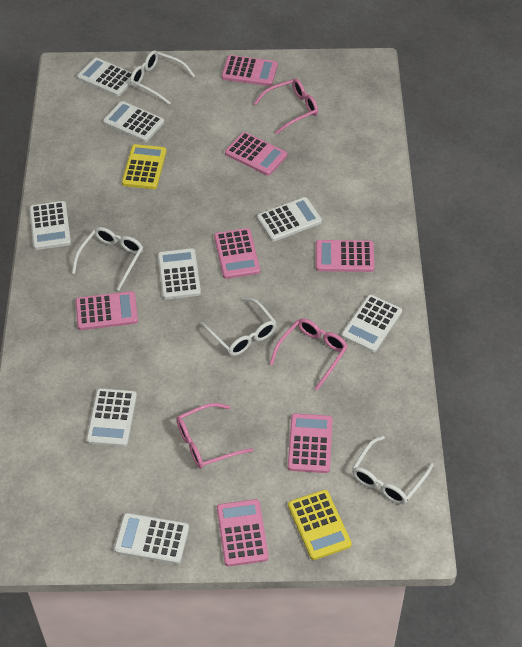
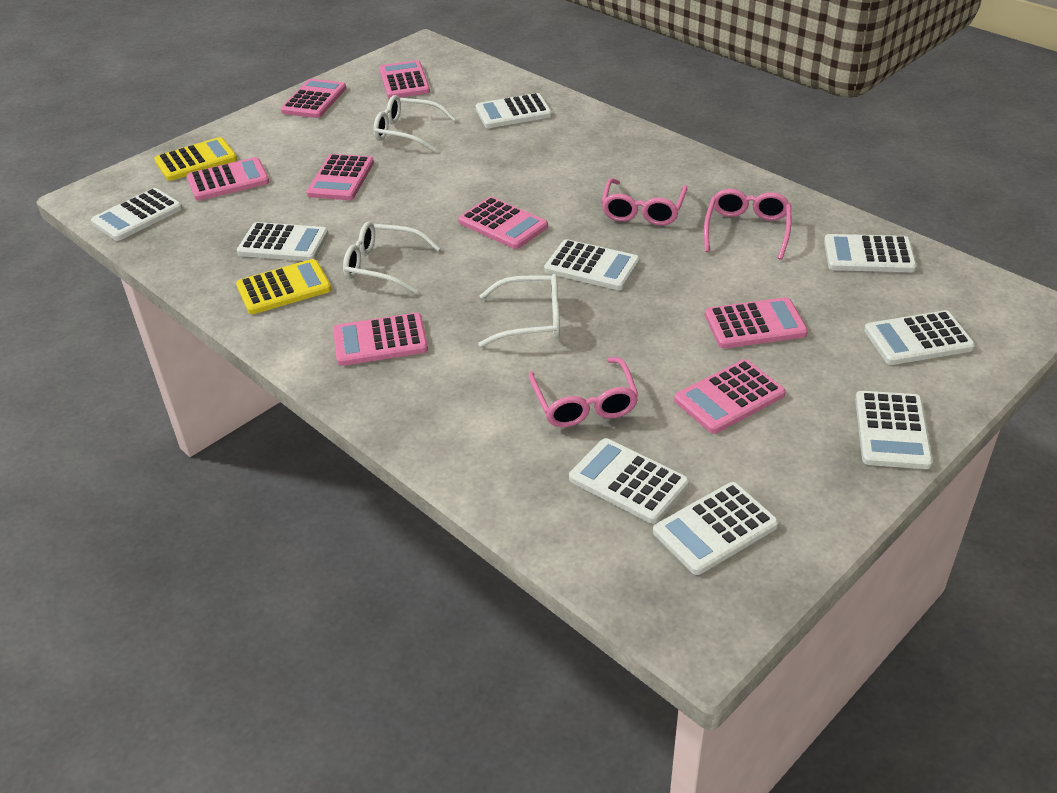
pink calculator: 7 -> 8
white calculator: 8 -> 9
white glasses: 4 -> 3

